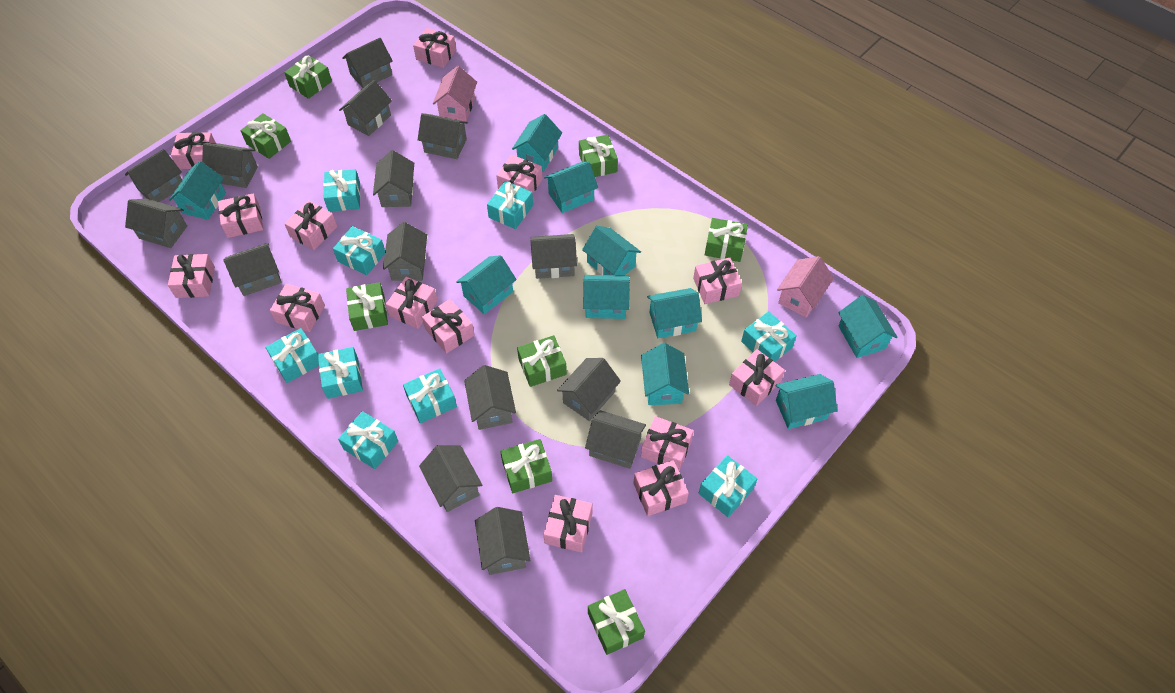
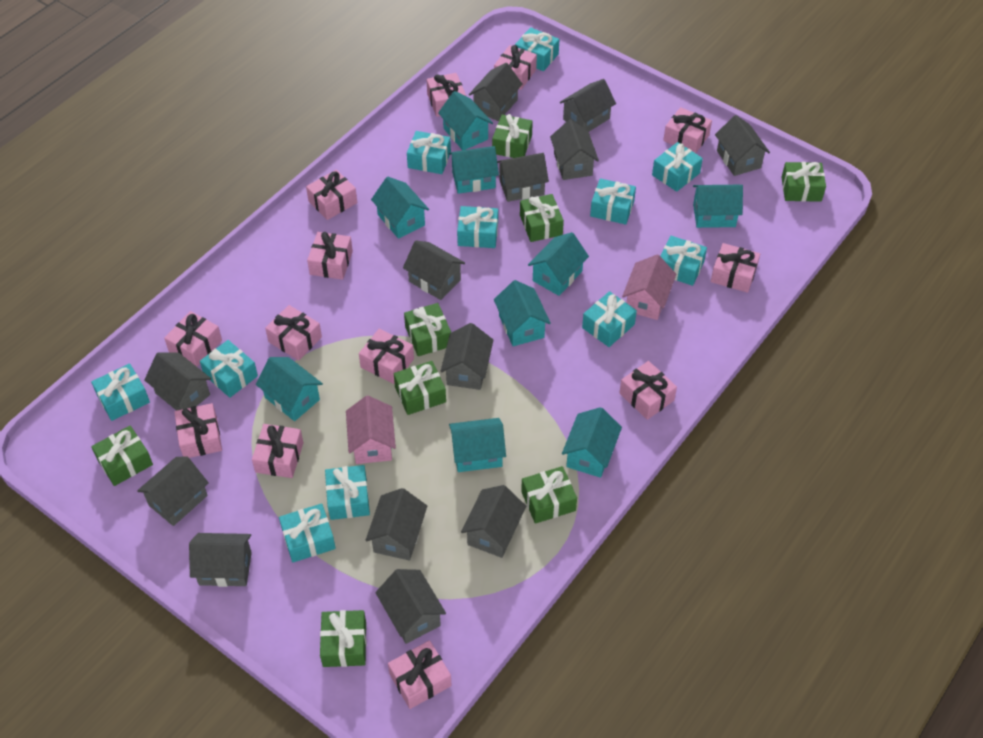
grey house: 15 -> 13
pink gift: 14 -> 13
turquoise gift: 9 -> 11
turquoise house: 10 -> 9

